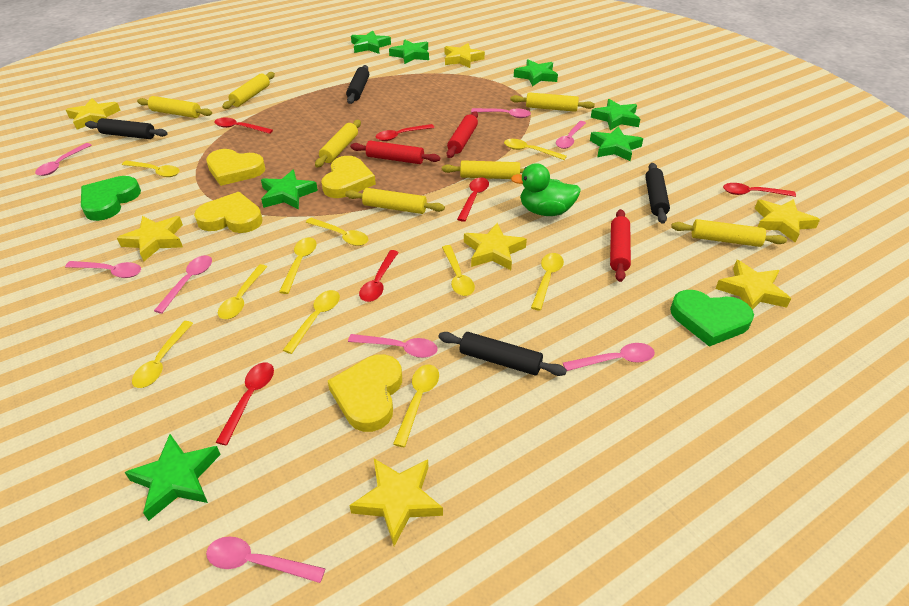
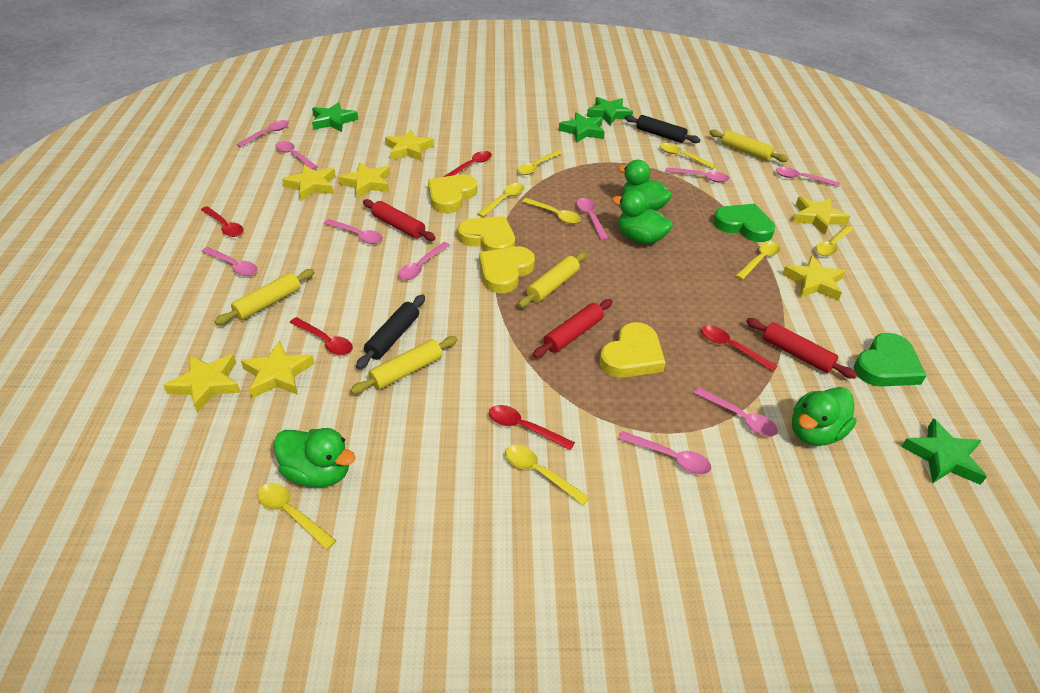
black rolling pin: 4 -> 2
green duck: 1 -> 4
green star: 7 -> 4
pink spoon: 8 -> 10
red spoon: 6 -> 5
yellow rolling pin: 7 -> 4
yellow spoon: 10 -> 8

